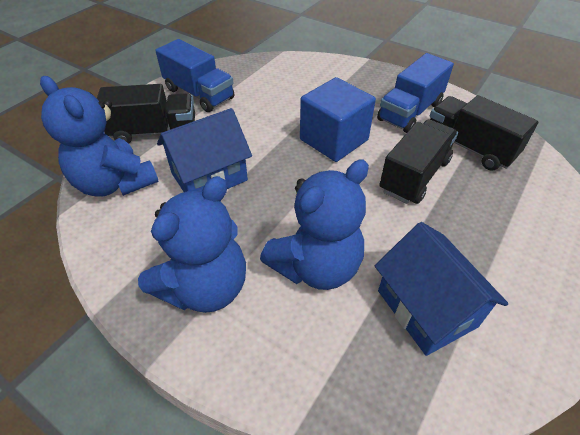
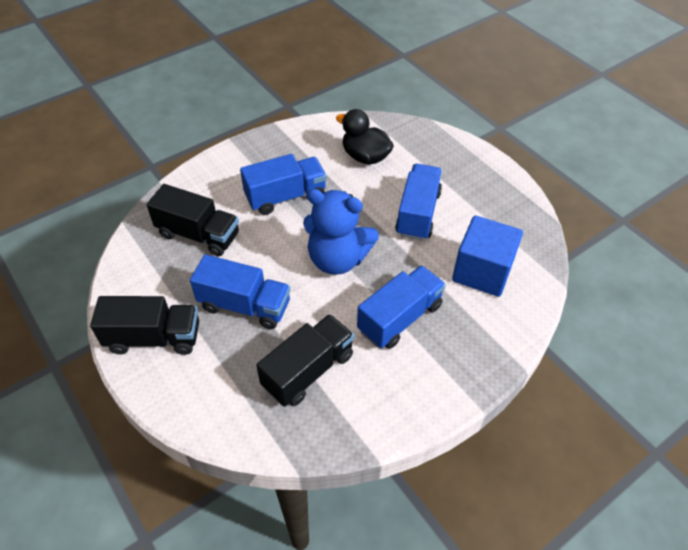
black duck: 0 -> 1
blue house: 2 -> 0
blue teddy bear: 3 -> 1
blue truck: 2 -> 4

